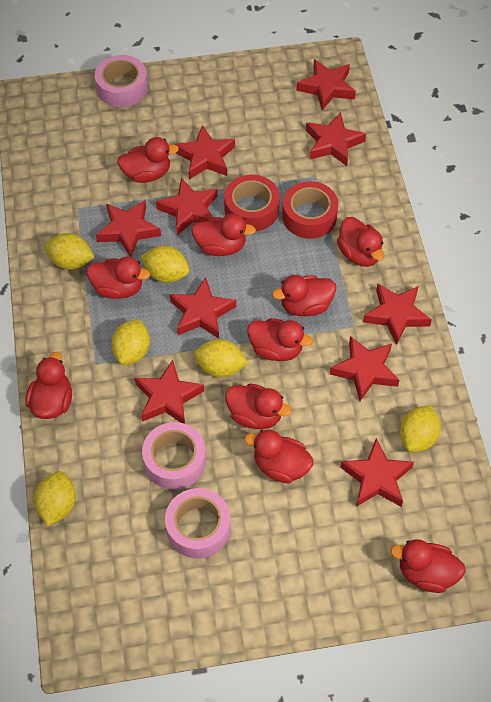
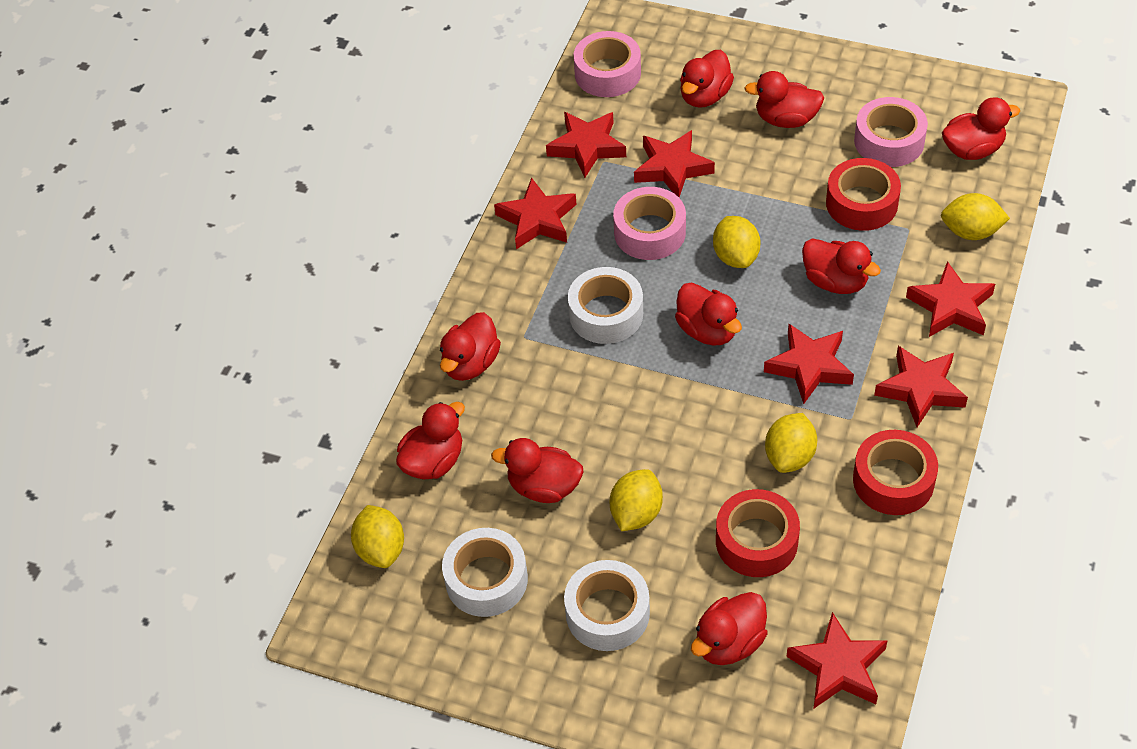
red duck: 10 -> 9
red star: 10 -> 7
red tape: 2 -> 3
white tape: 0 -> 3
yellow lemon: 6 -> 5

